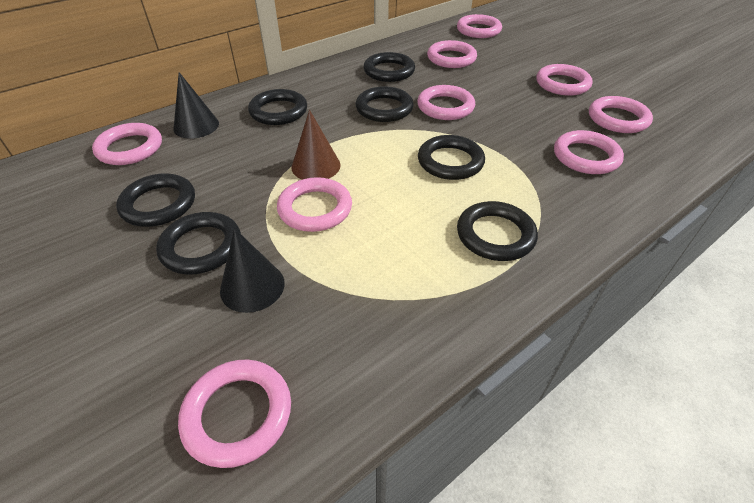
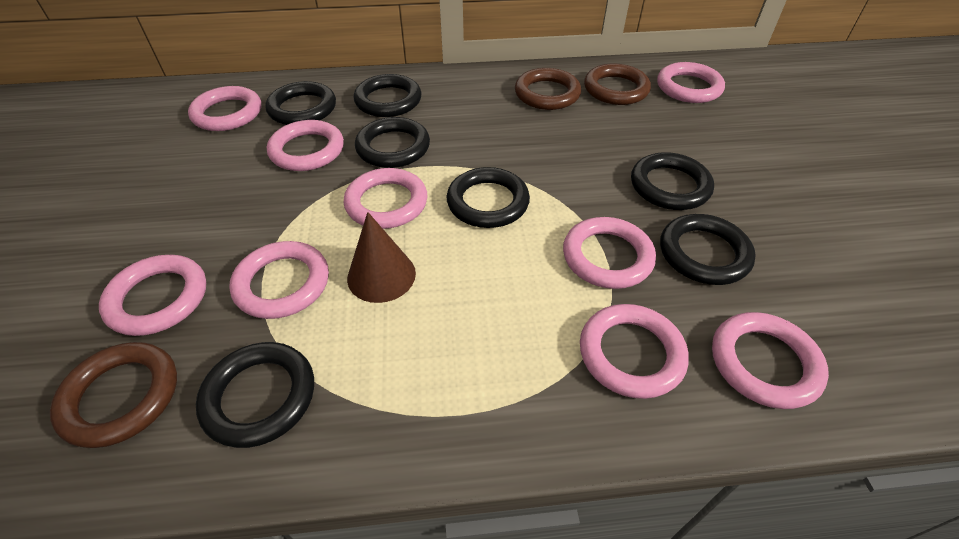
black cone: 2 -> 0
brown ring: 0 -> 3

